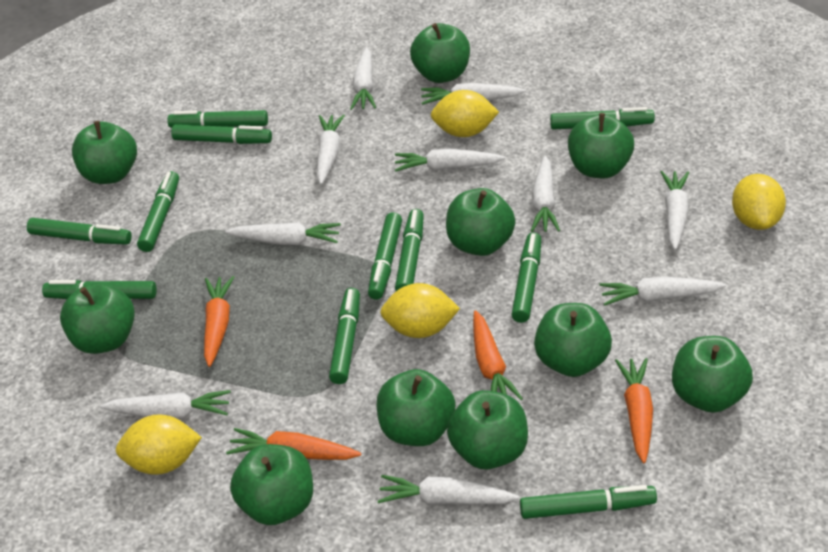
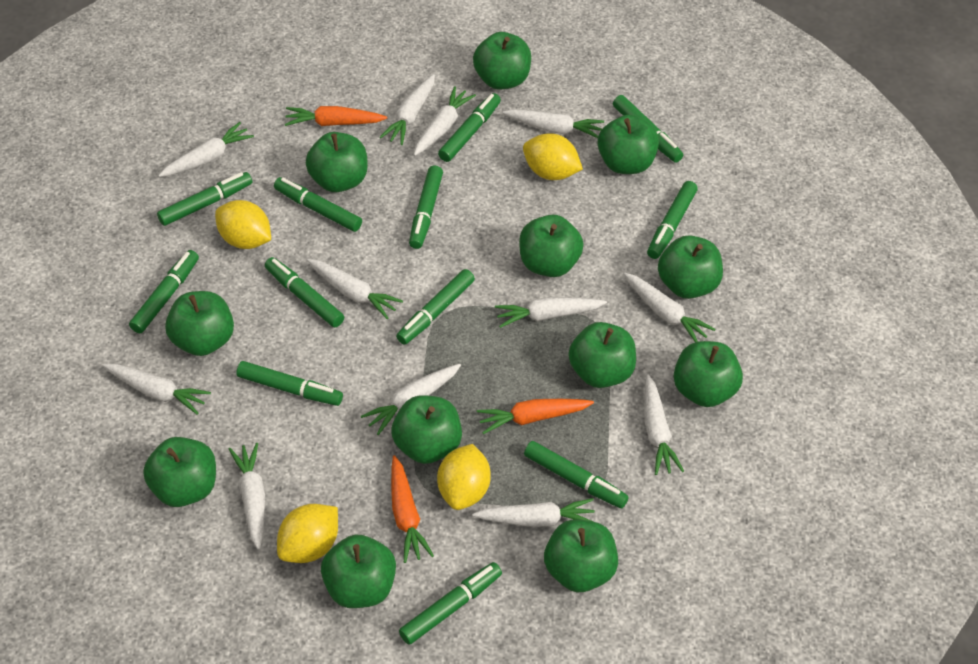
green apple: 10 -> 12
green marker: 11 -> 12
orange carrot: 4 -> 3
white carrot: 10 -> 12

